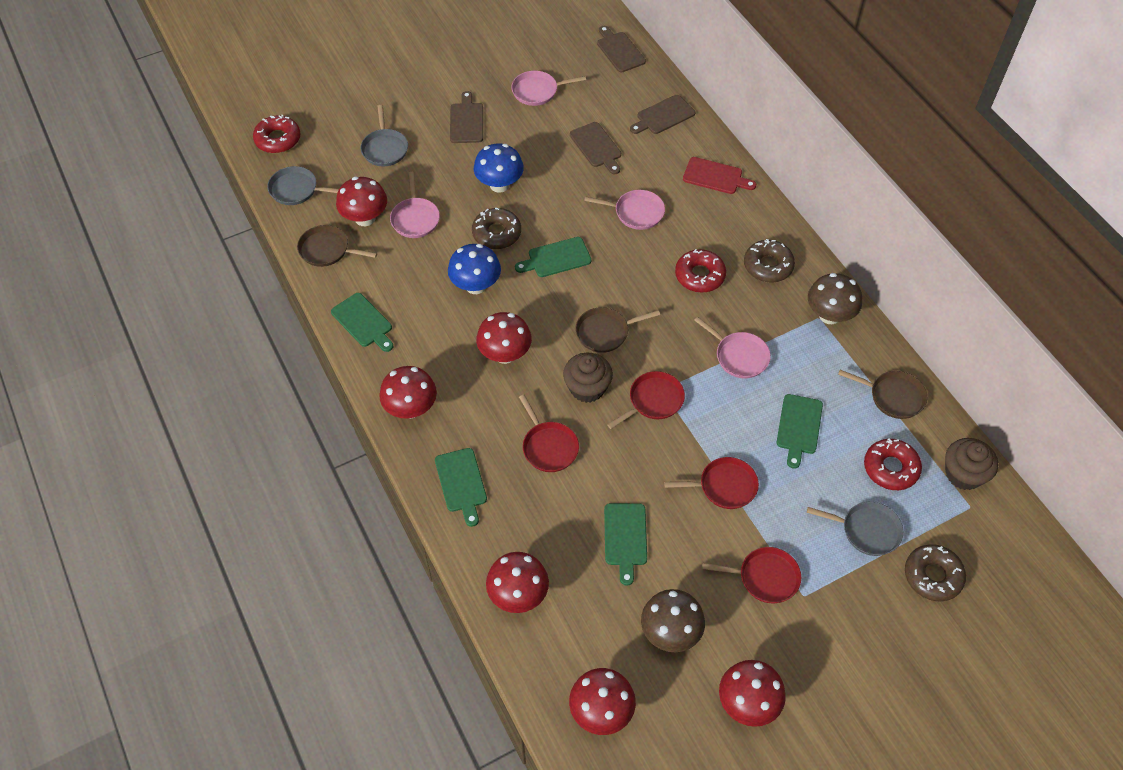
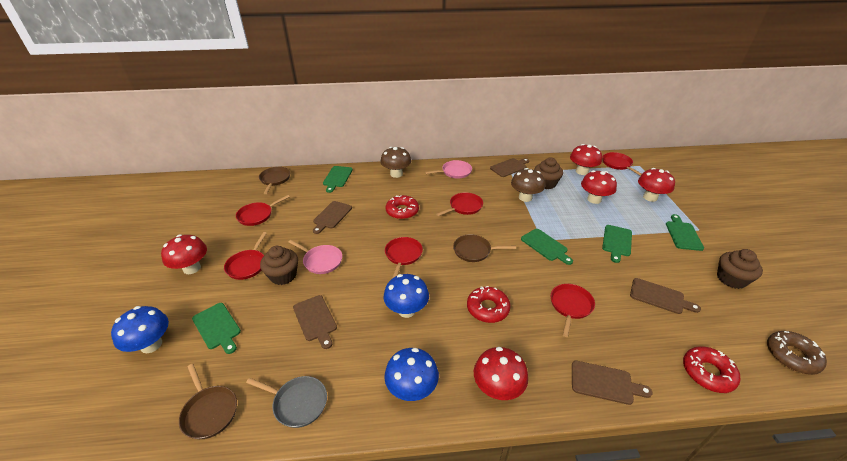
blue mushroom: 2 -> 3
brown cupcake: 2 -> 3
brown cutting board: 4 -> 5
brown donut: 3 -> 1
grey pan: 3 -> 1
pink pan: 4 -> 2
red cutting board: 1 -> 0
red mushroom: 6 -> 5
red pan: 4 -> 6

